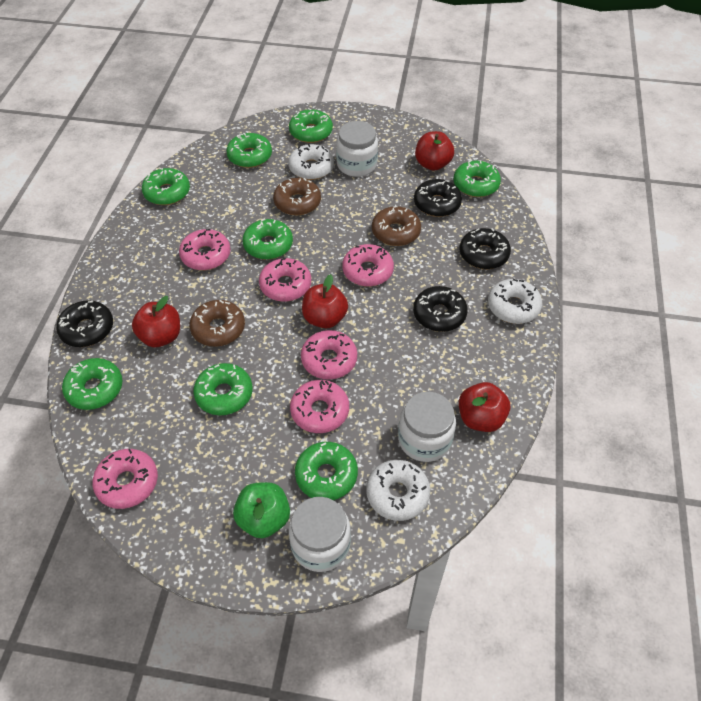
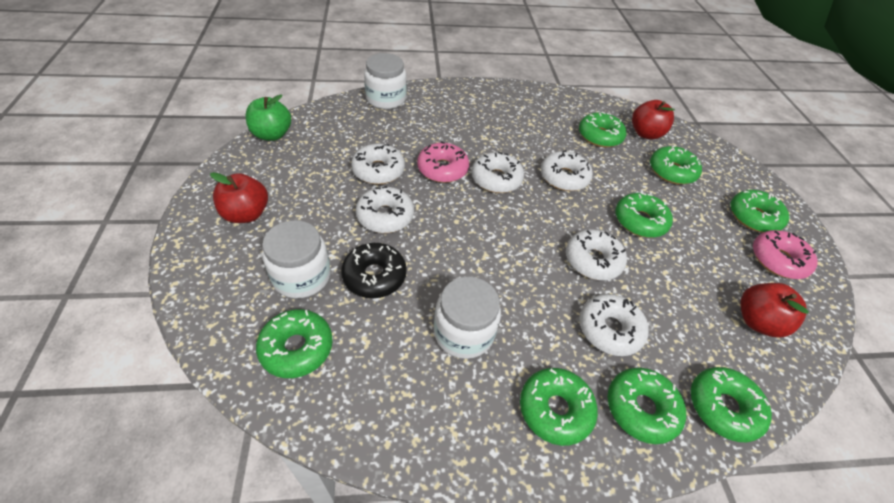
black donut: 4 -> 1
brown donut: 3 -> 0
pink donut: 6 -> 2
red apple: 4 -> 3
white donut: 3 -> 6

